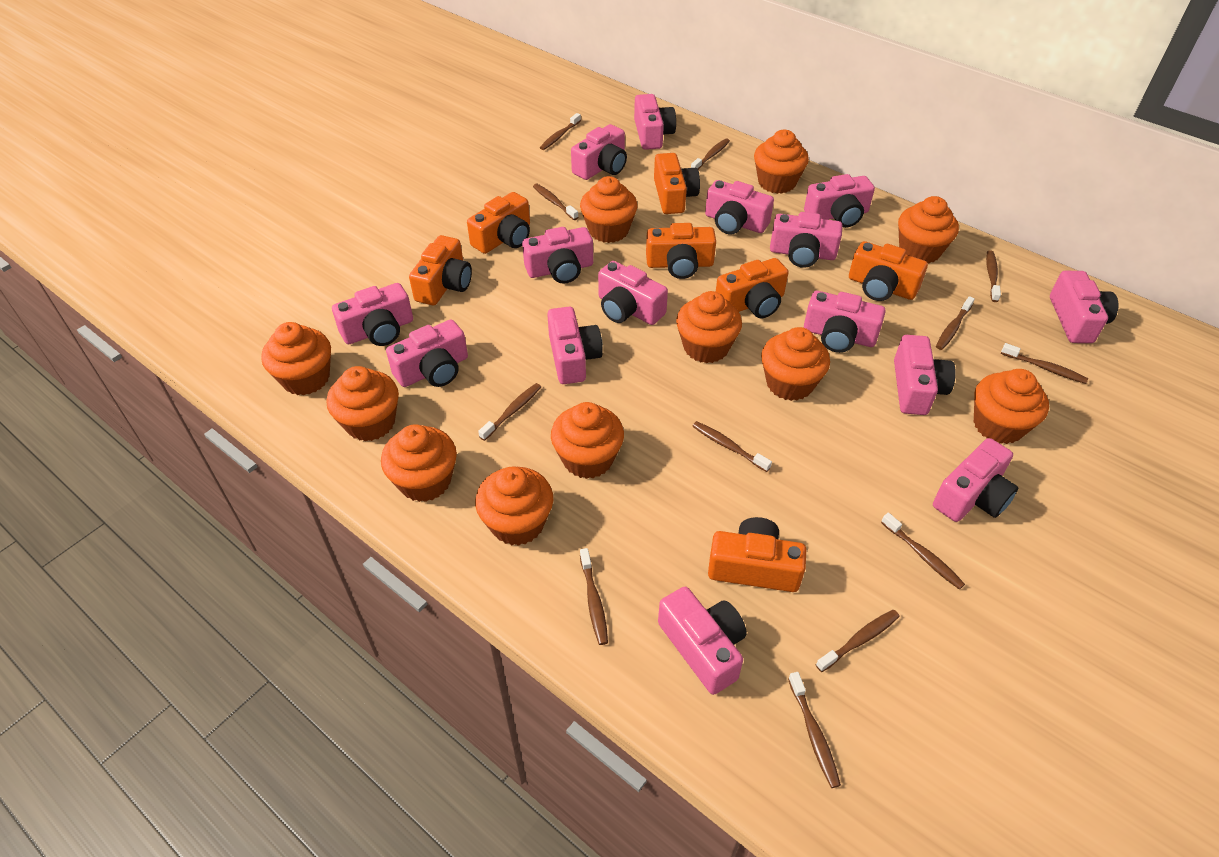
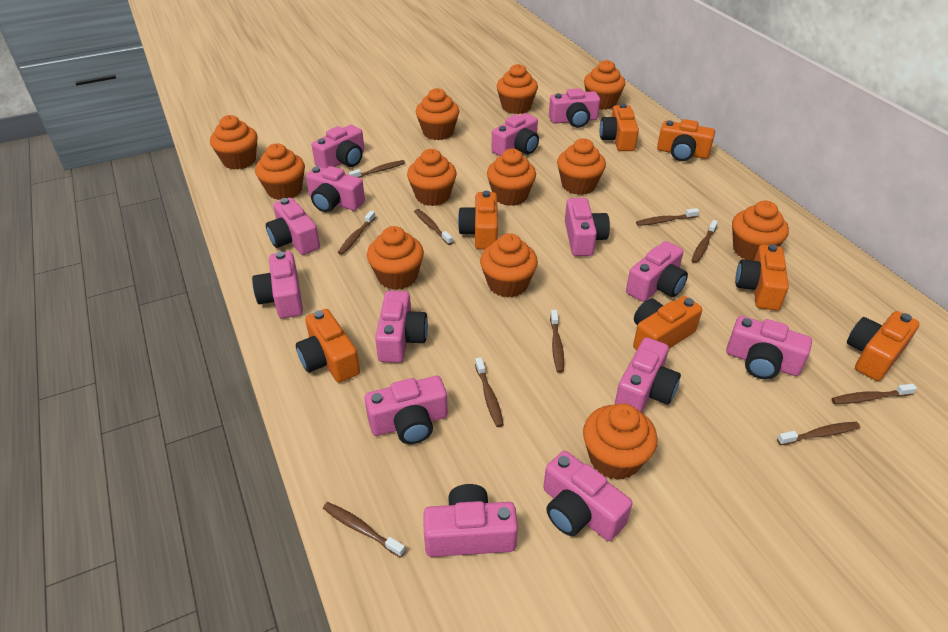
brown toothbrush: 12 -> 10
orange cupcake: 11 -> 12
pink camera: 15 -> 14

